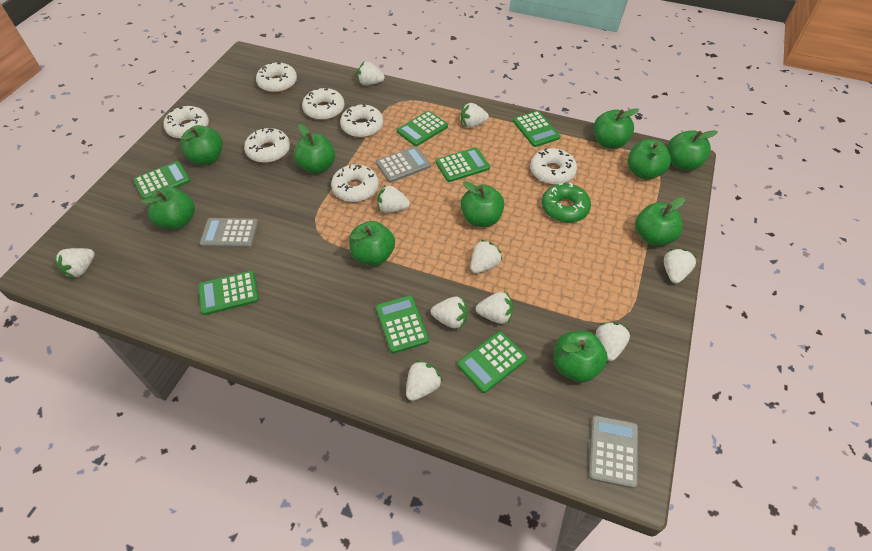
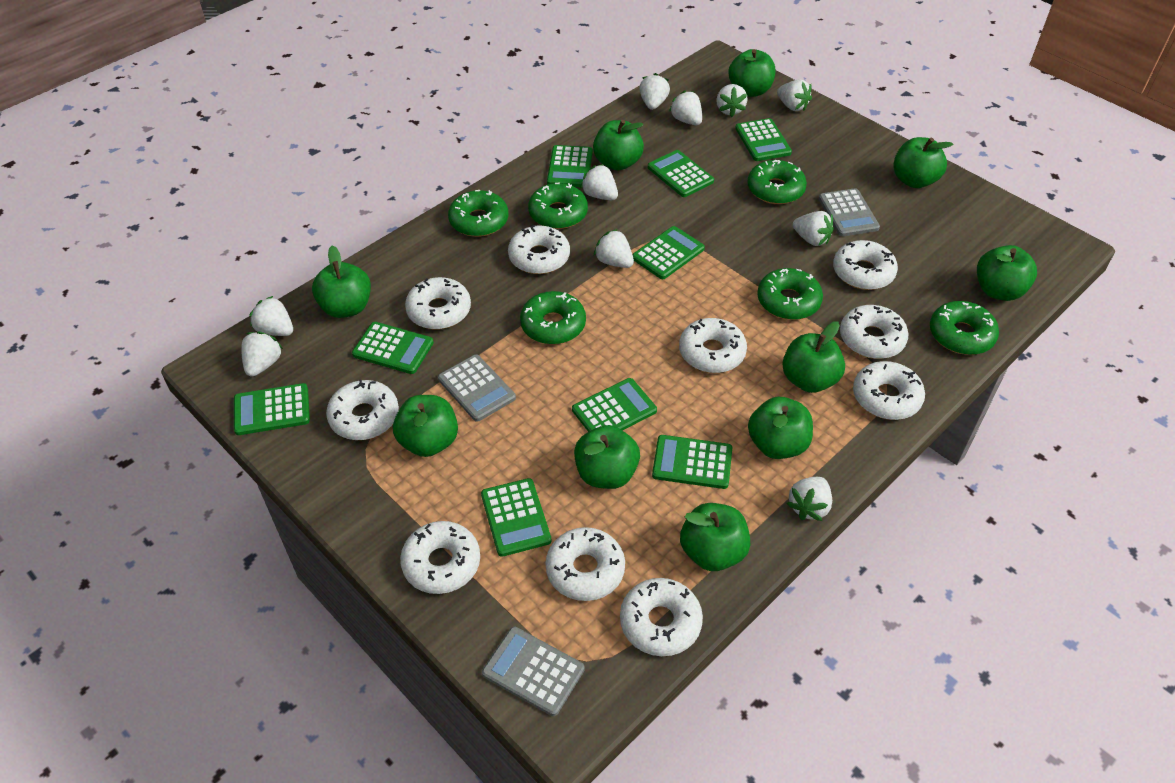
green calculator: 7 -> 9
green donut: 1 -> 6
white donut: 7 -> 10

